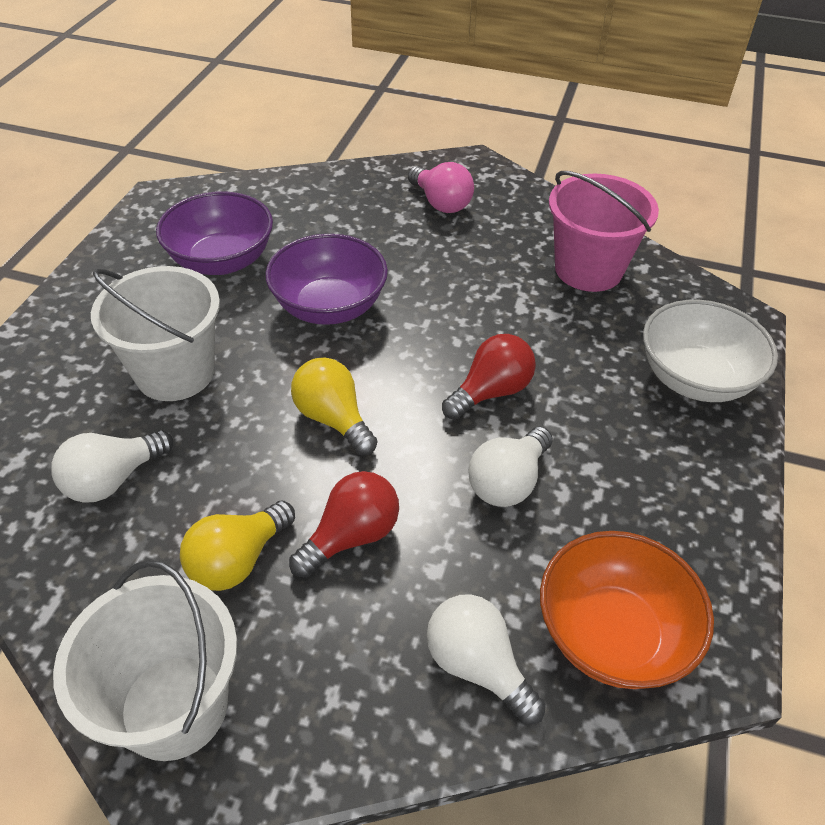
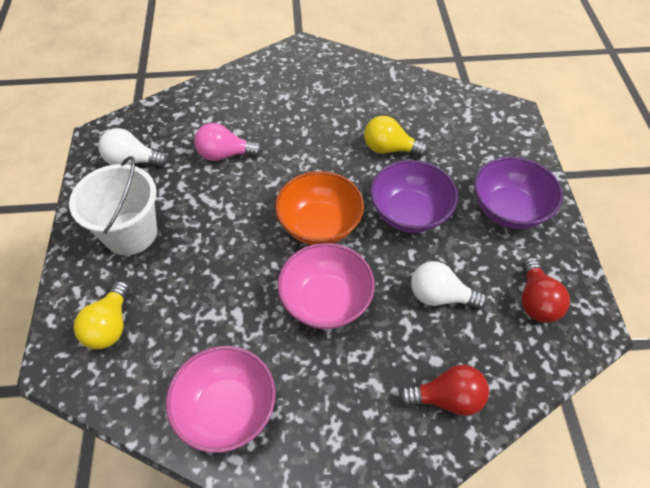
pink bowl: 0 -> 2
pink bucket: 1 -> 0
white bowl: 1 -> 0
white bucket: 2 -> 1
white light bulb: 3 -> 2

